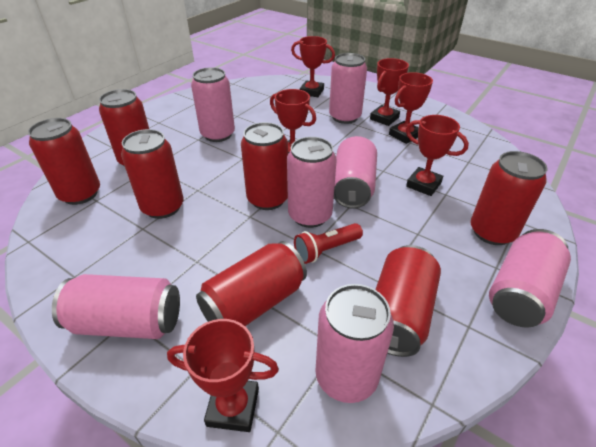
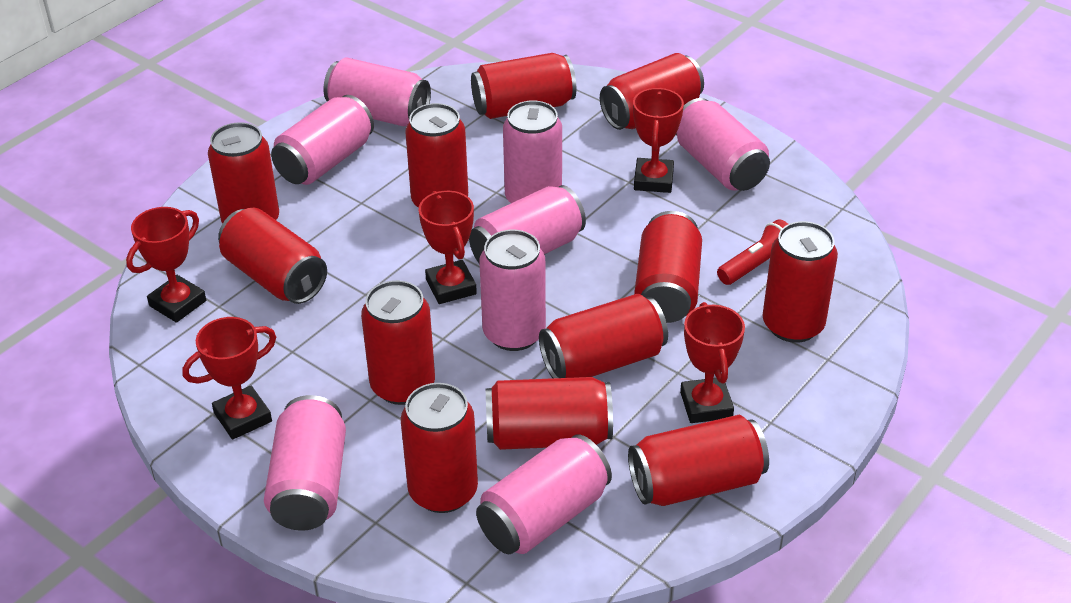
pink can: 7 -> 8
red can: 7 -> 12
red trophy: 6 -> 5

